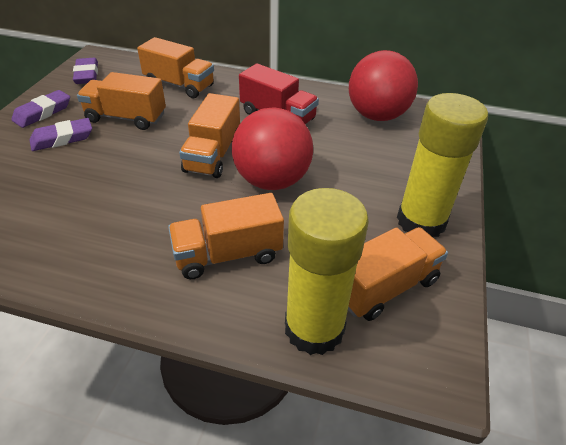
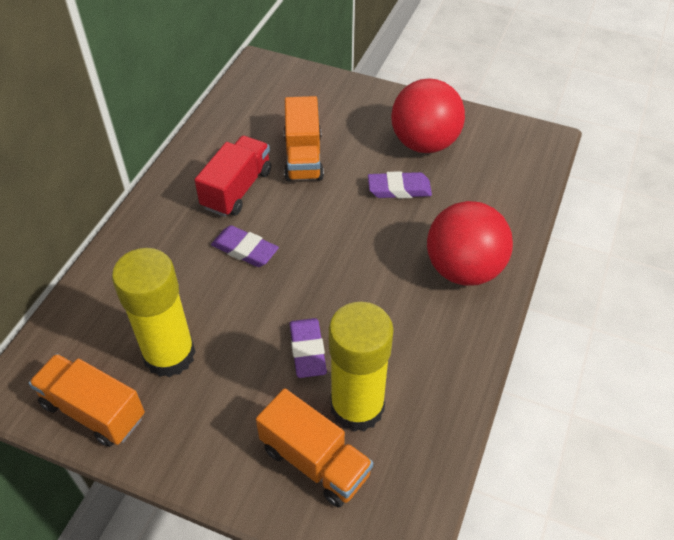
orange truck: 5 -> 3

